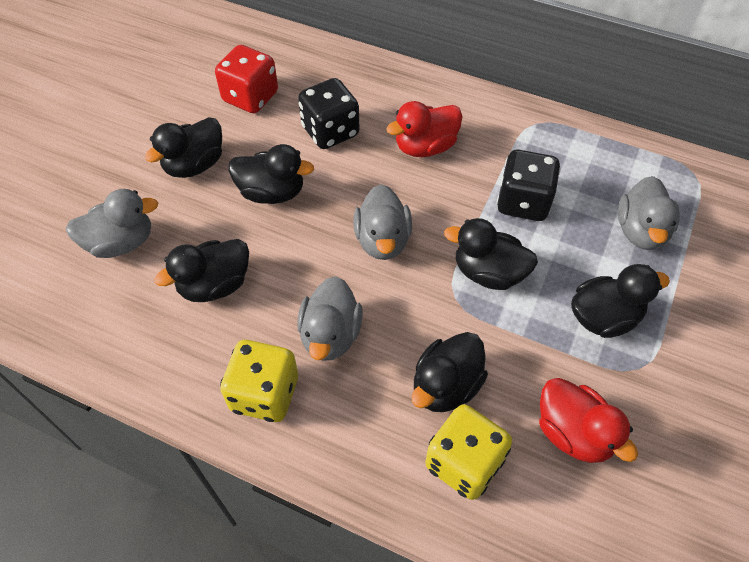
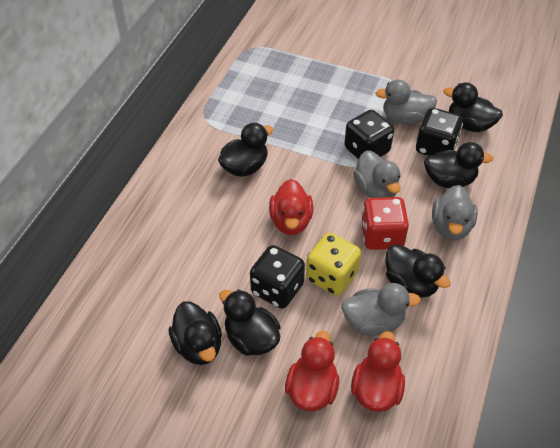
black dice: 2 -> 3
red duck: 2 -> 3
yellow dice: 2 -> 1

